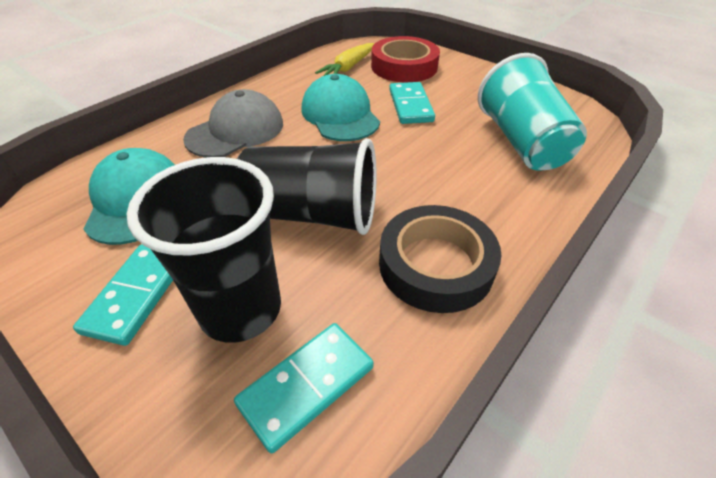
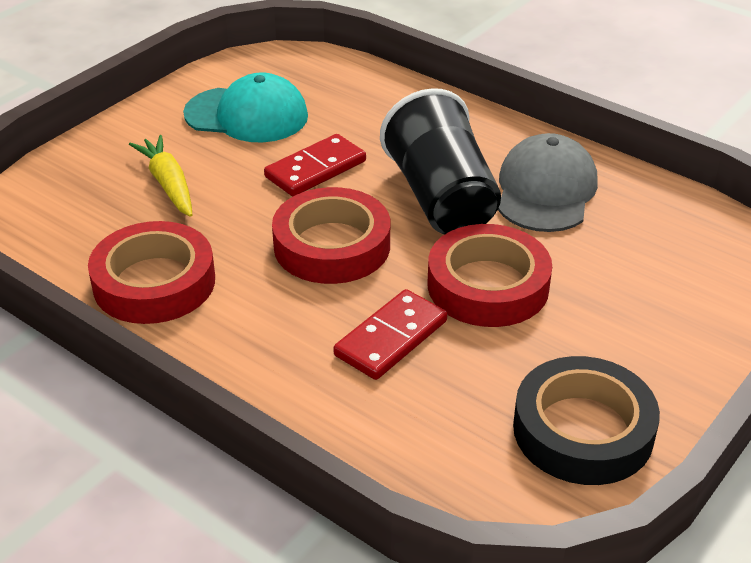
black cup: 2 -> 1
red domino: 0 -> 2
red tape: 1 -> 3
turquoise cap: 2 -> 1
turquoise cup: 1 -> 0
turquoise domino: 3 -> 0

